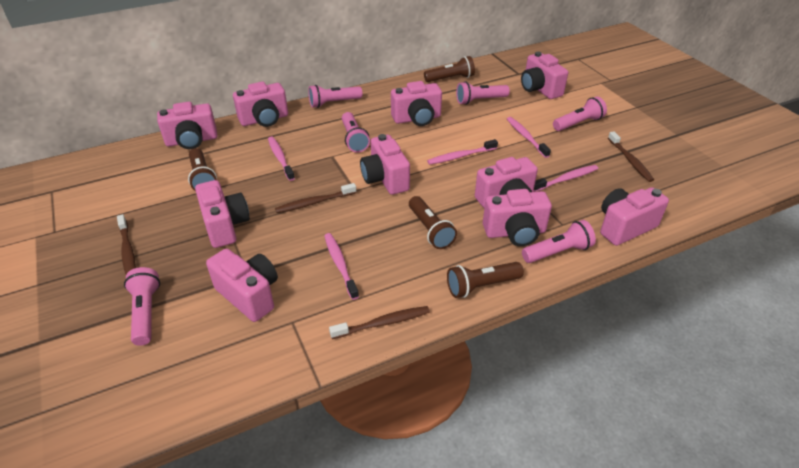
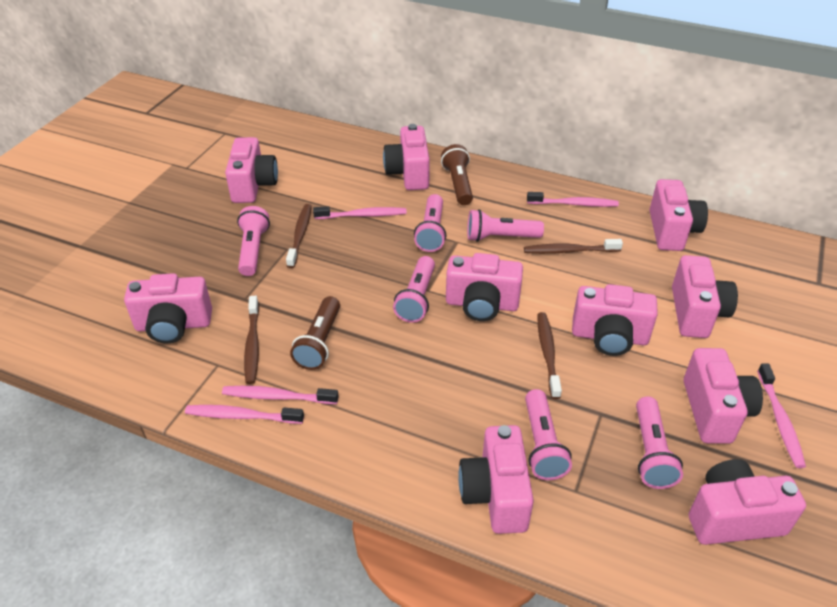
brown flashlight: 4 -> 2

